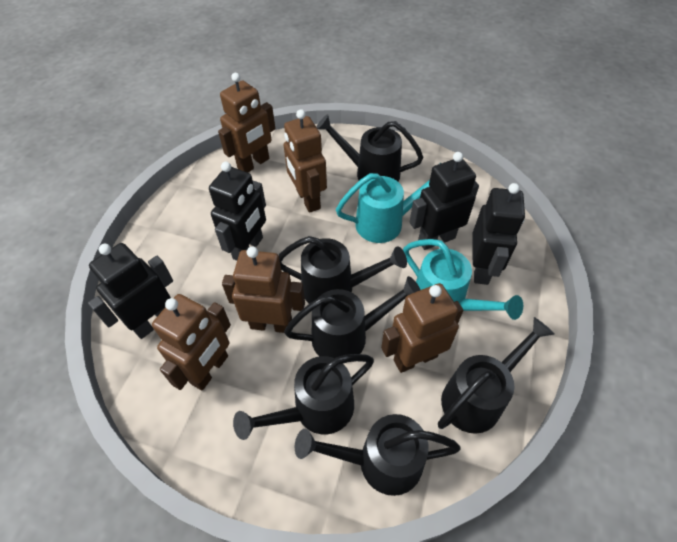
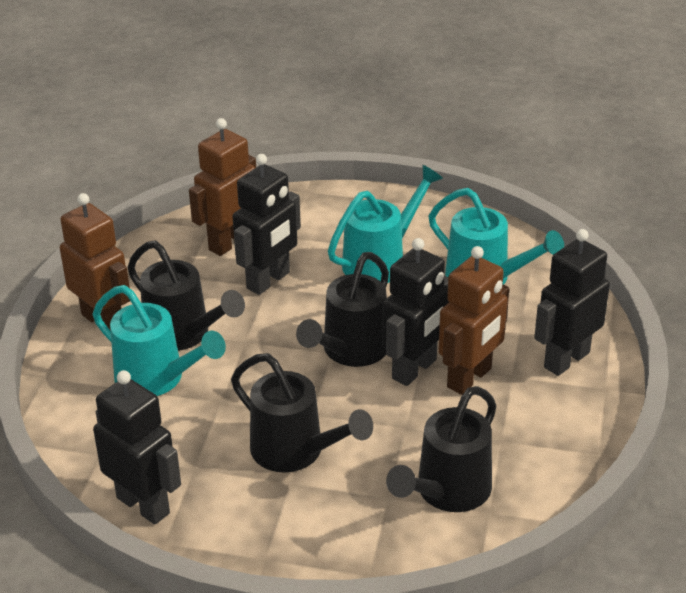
black watering can: 6 -> 4
brown robot: 5 -> 3
turquoise watering can: 2 -> 3

